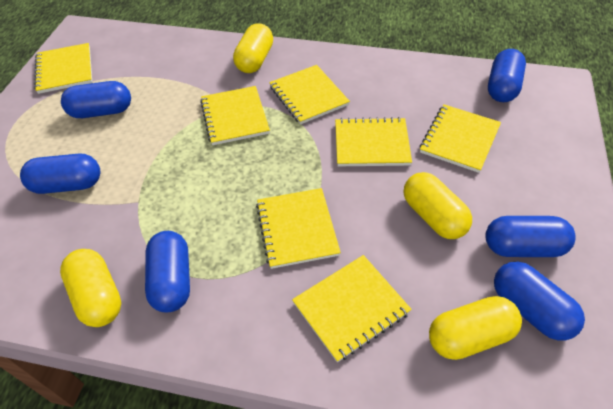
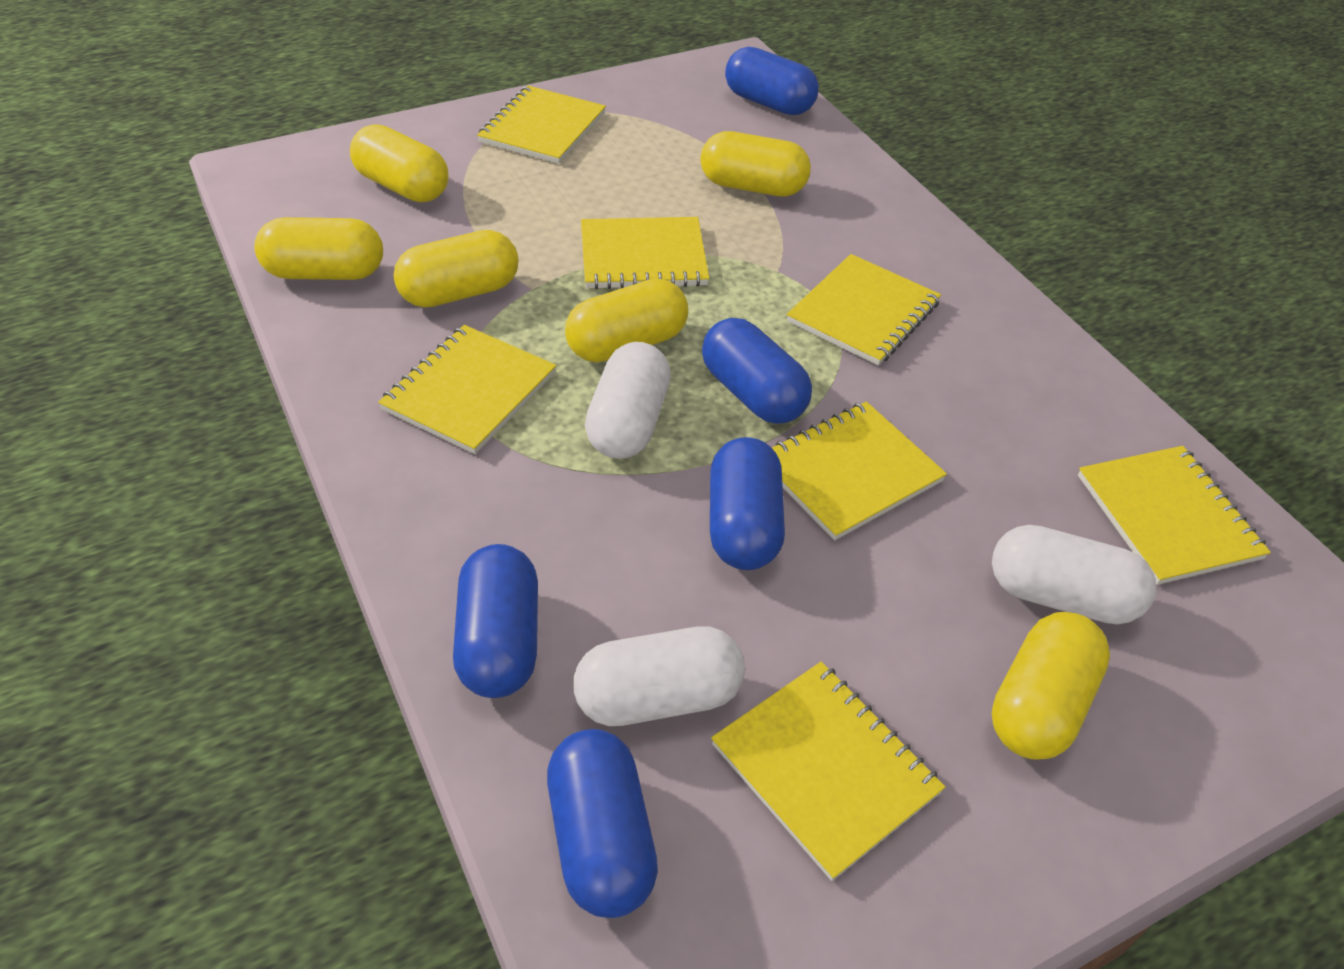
blue capsule: 6 -> 5
white capsule: 0 -> 3
yellow capsule: 4 -> 6

